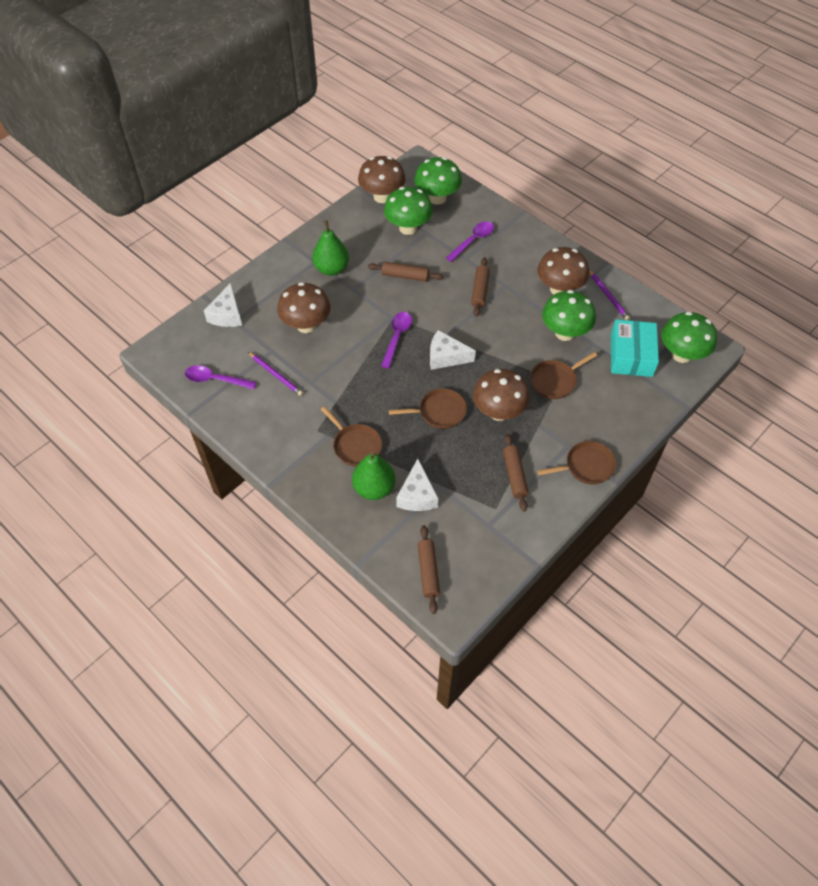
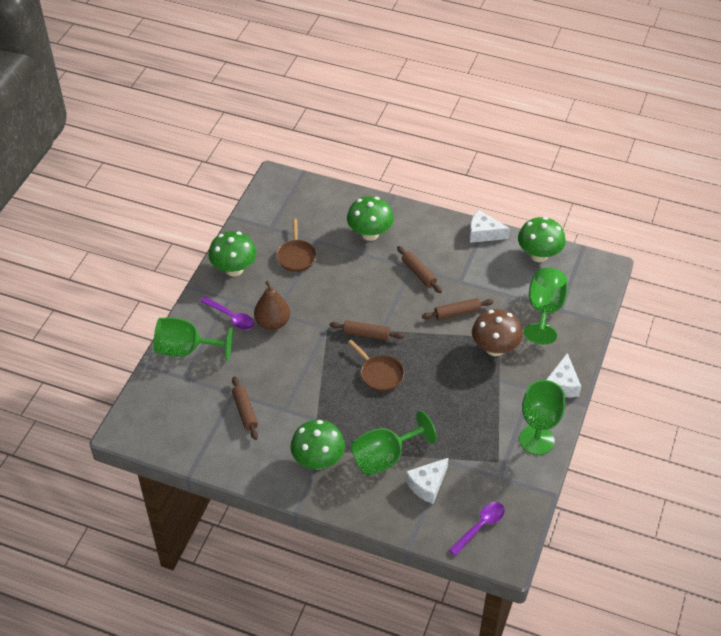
brown mushroom: 4 -> 1
brown pan: 4 -> 2
brown pear: 0 -> 1
green goblet: 0 -> 4
green pear: 2 -> 0
purple pencil: 2 -> 0
purple spoon: 3 -> 2
turquoise box: 1 -> 0

